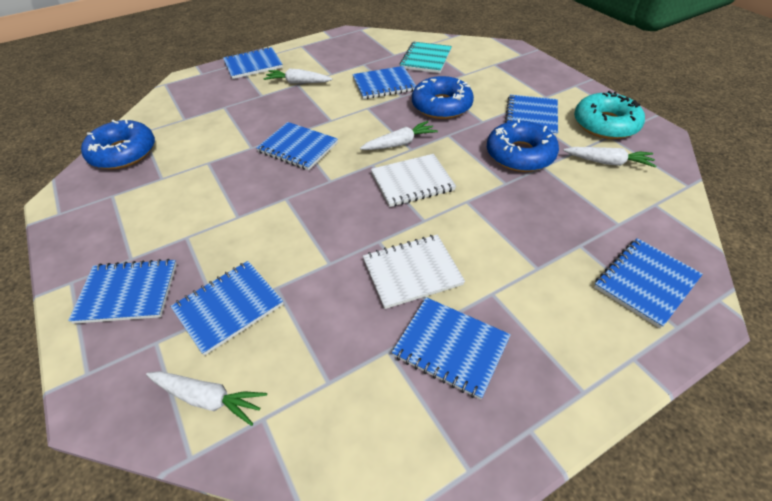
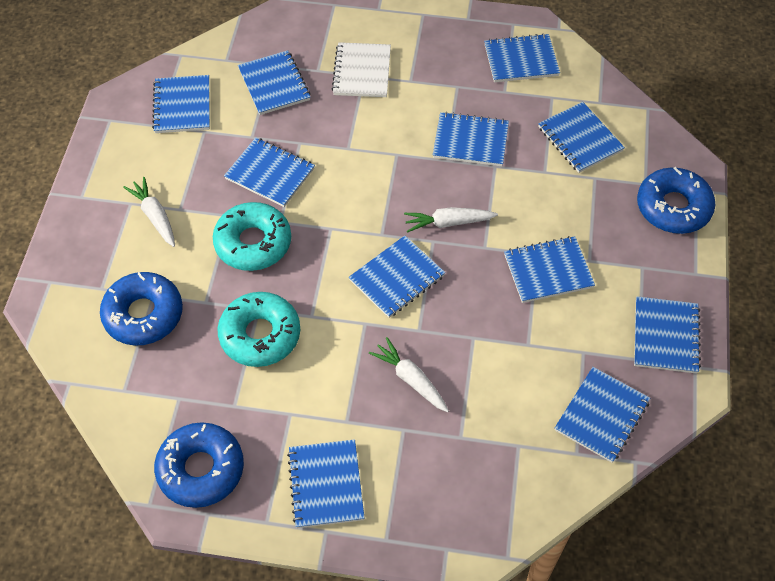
blue notebook: 8 -> 11
turquoise donut: 1 -> 2
turquoise notebook: 1 -> 0
white carrot: 4 -> 3
white notebook: 2 -> 1

